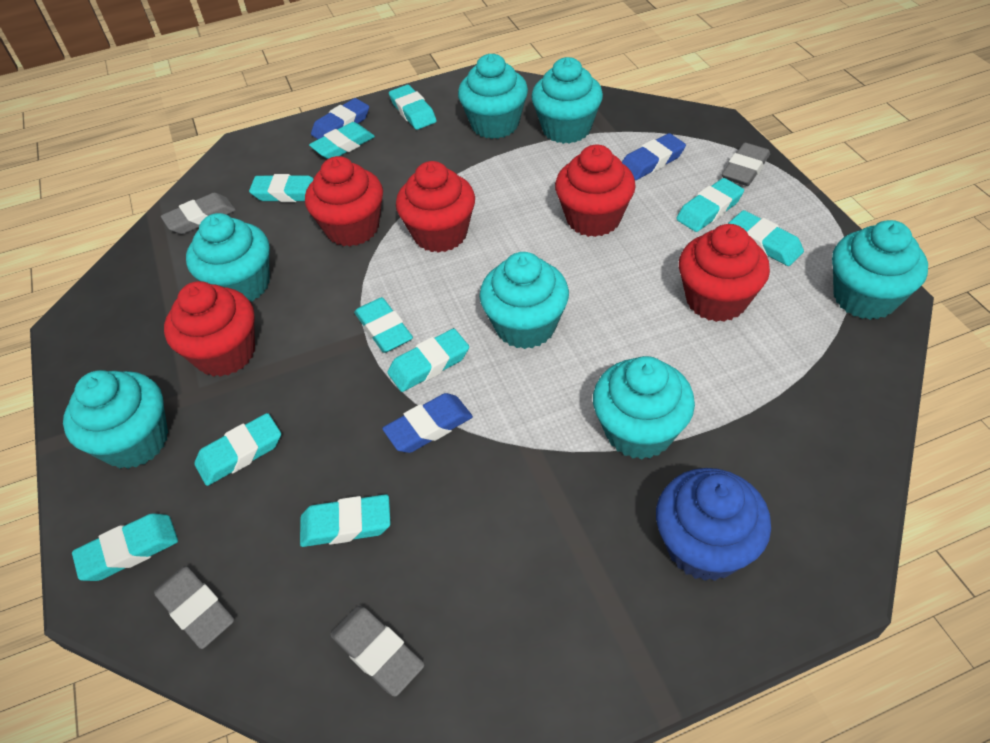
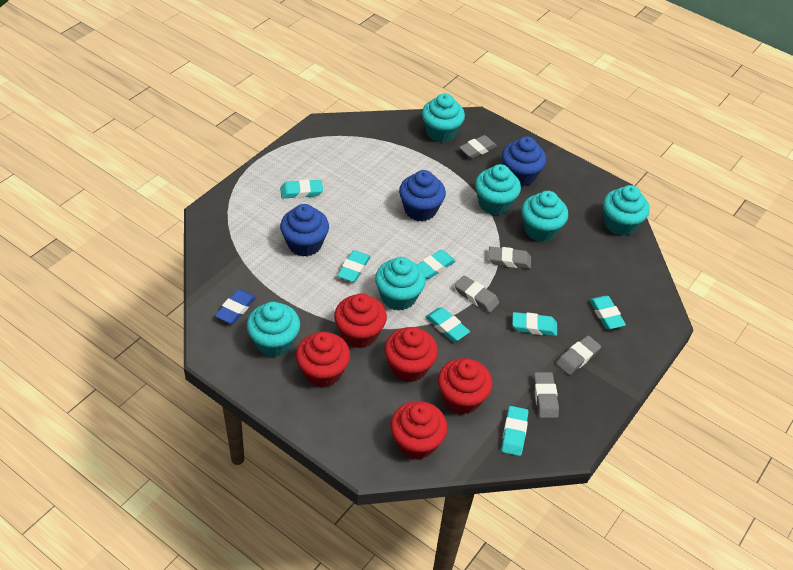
blue cupcake: 1 -> 3
blue eraser: 3 -> 1
grey eraser: 4 -> 5
turquoise cupcake: 7 -> 6
turquoise eraser: 10 -> 7

